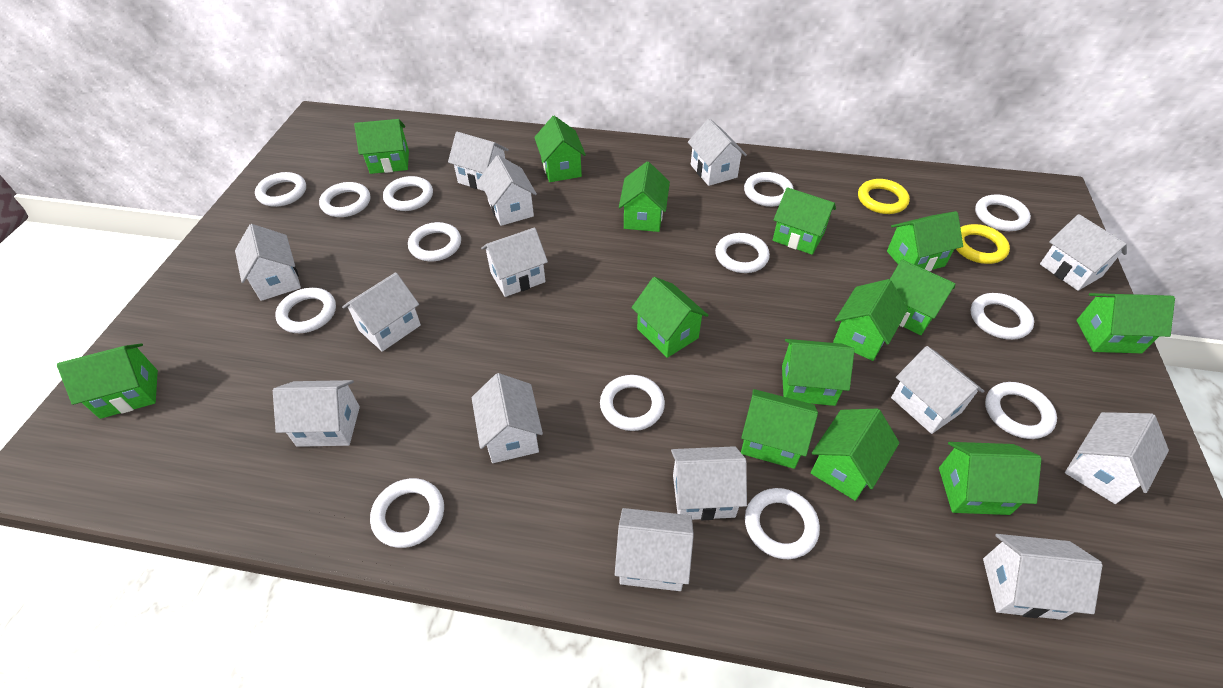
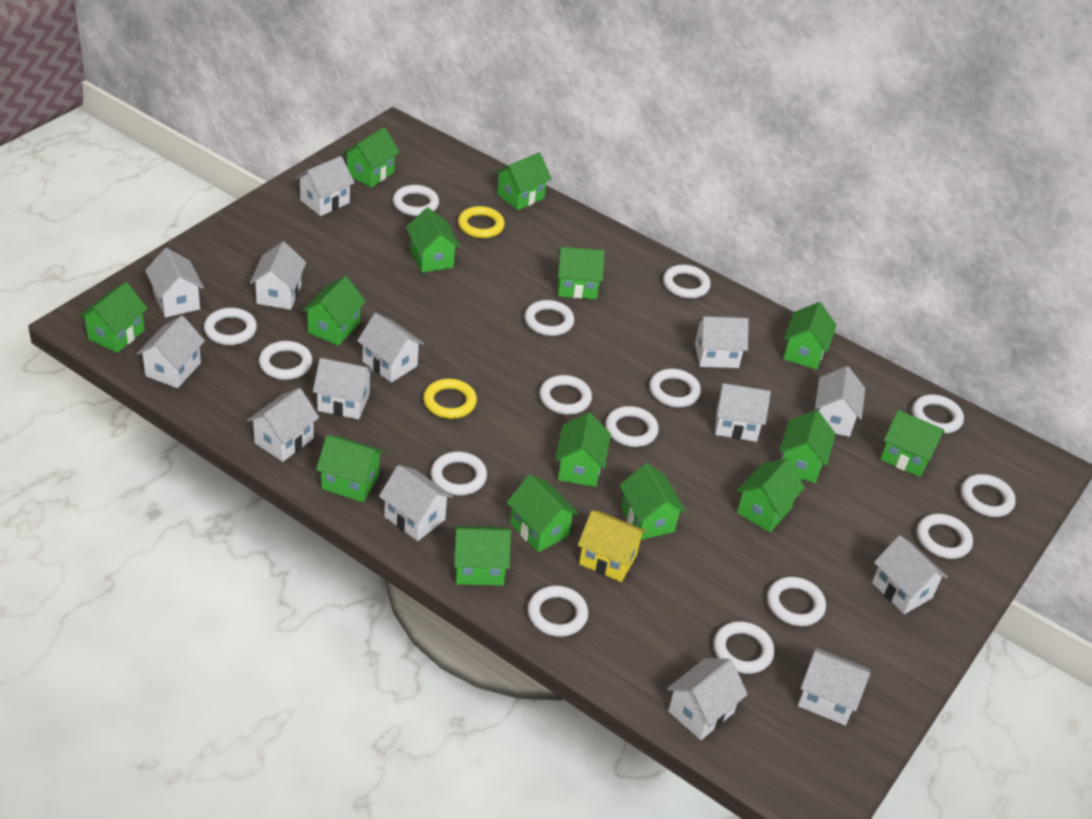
green house: 14 -> 15
white ring: 13 -> 15
yellow house: 0 -> 1

